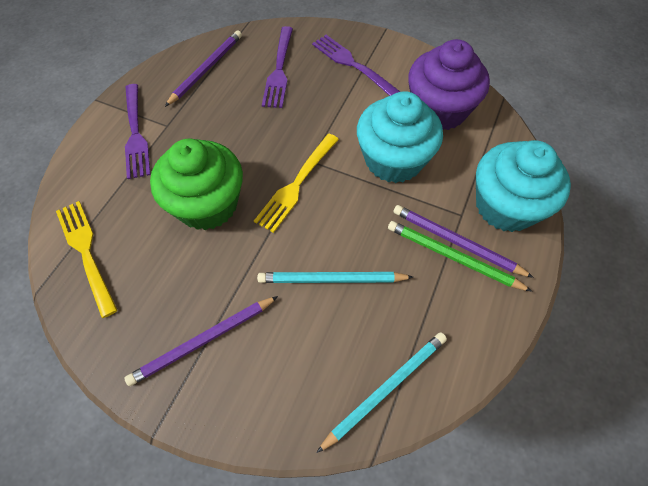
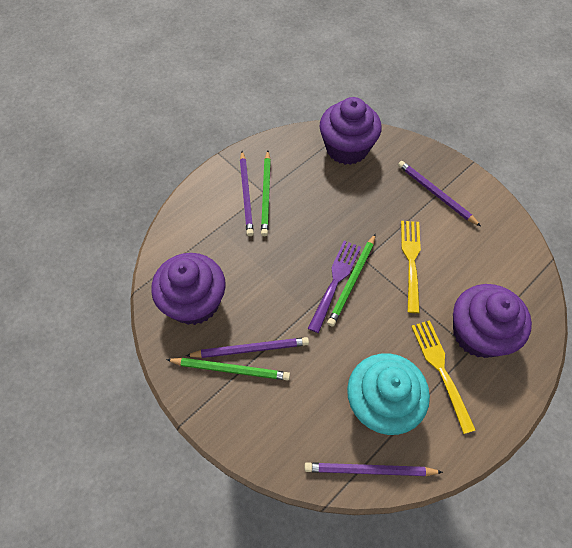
green cupcake: 1 -> 0
green pencil: 1 -> 3
purple cupcake: 1 -> 3
purple fork: 3 -> 1
purple pencil: 3 -> 4
turquoise cupcake: 2 -> 1
turquoise pencil: 2 -> 0

